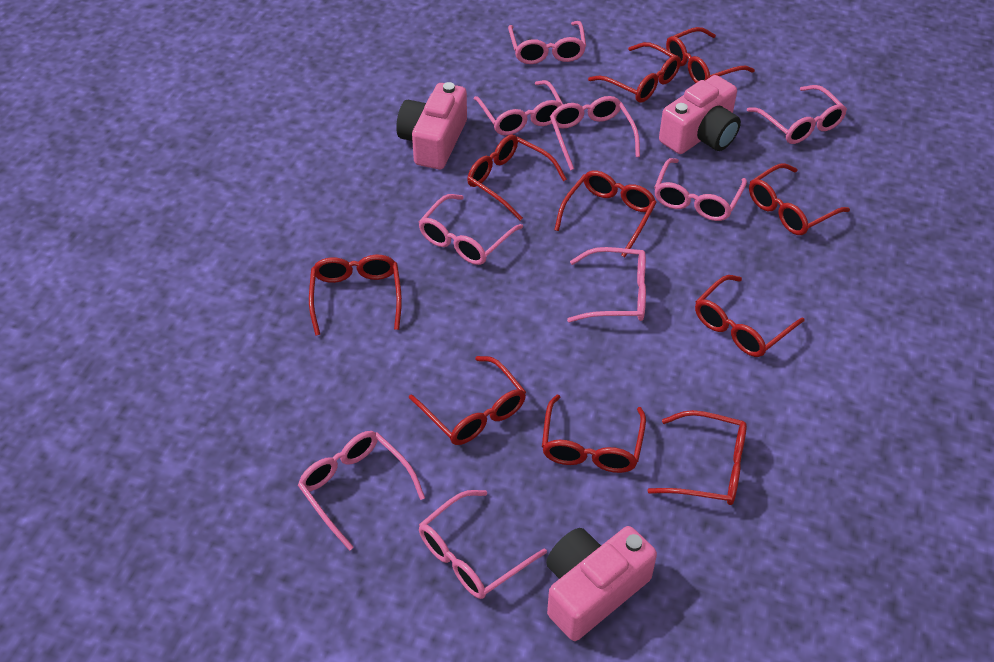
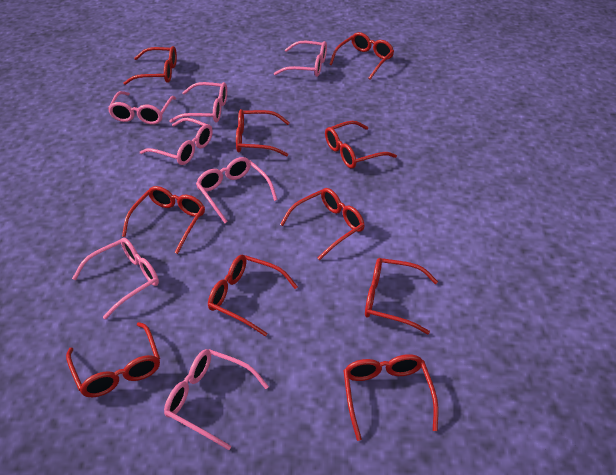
pink camera: 3 -> 0
pink glasses: 9 -> 7

